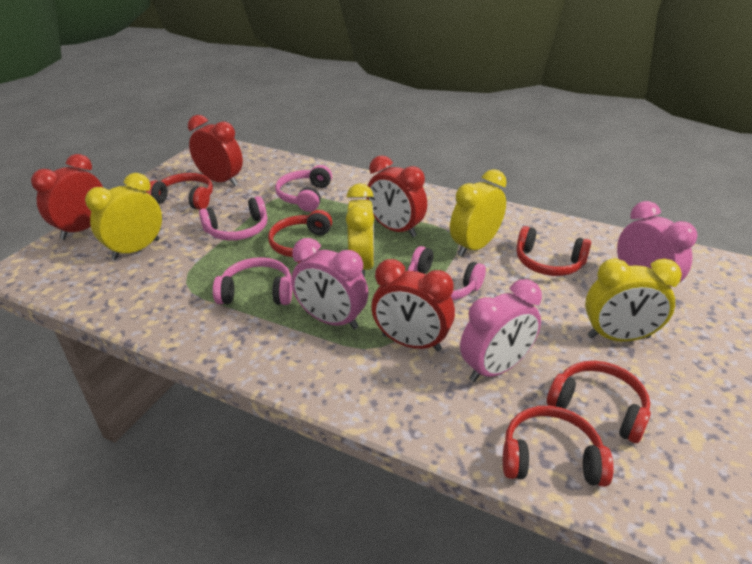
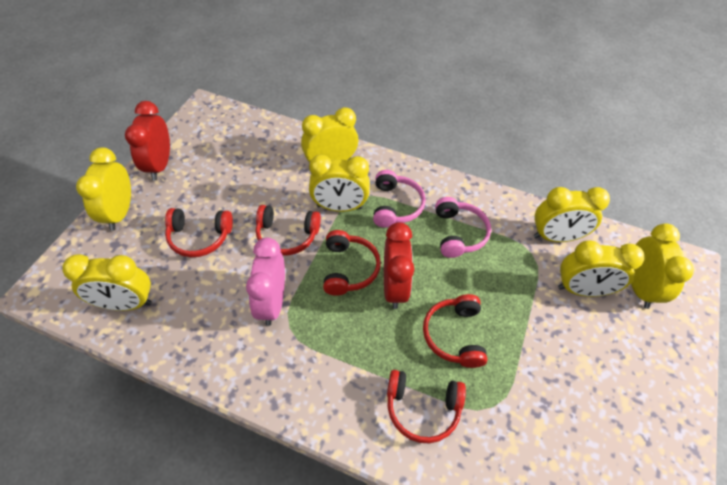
pink clock: 3 -> 1
pink headphones: 4 -> 2
red clock: 4 -> 2
yellow clock: 4 -> 7

